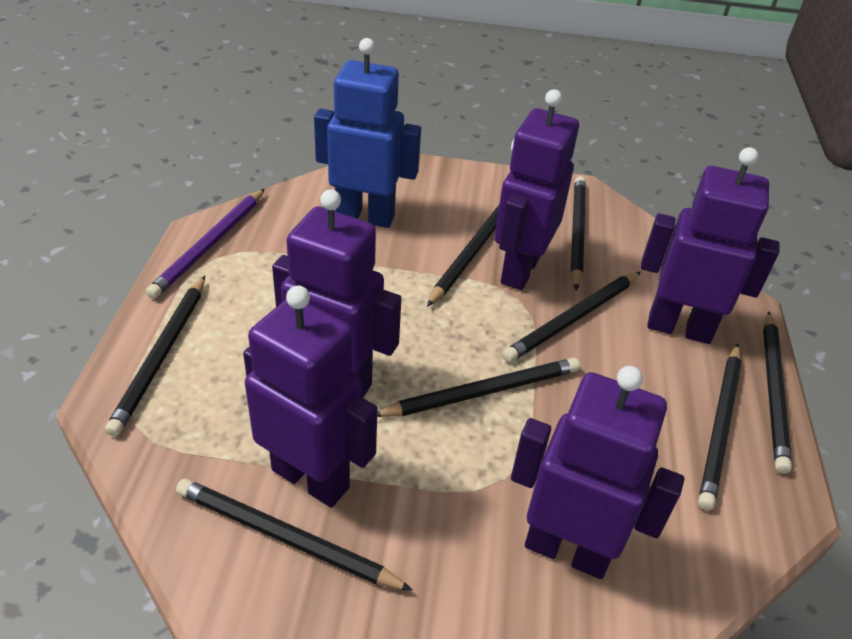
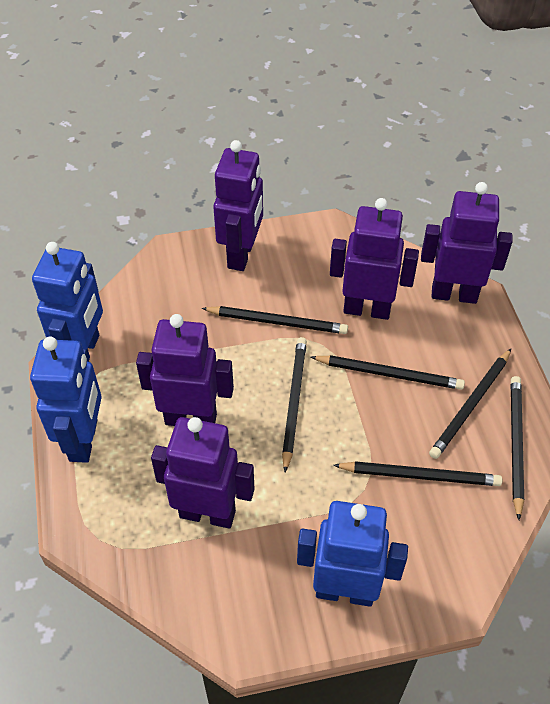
black pencil: 8 -> 6
blue robot: 1 -> 3
purple pencil: 1 -> 0

